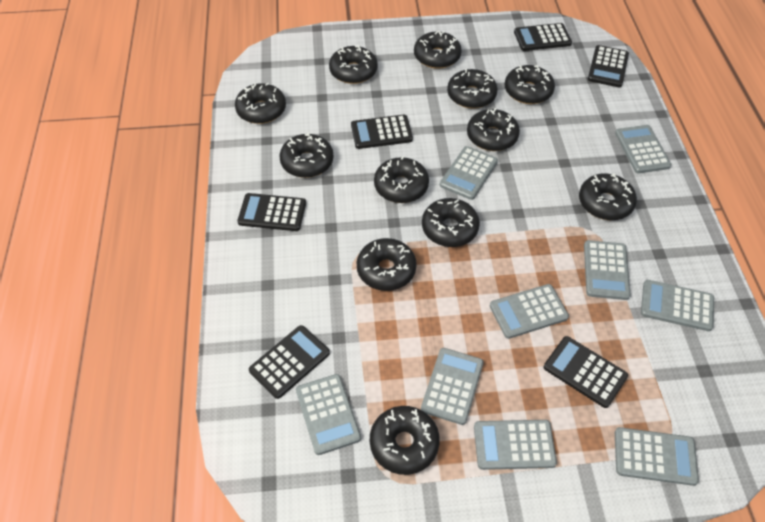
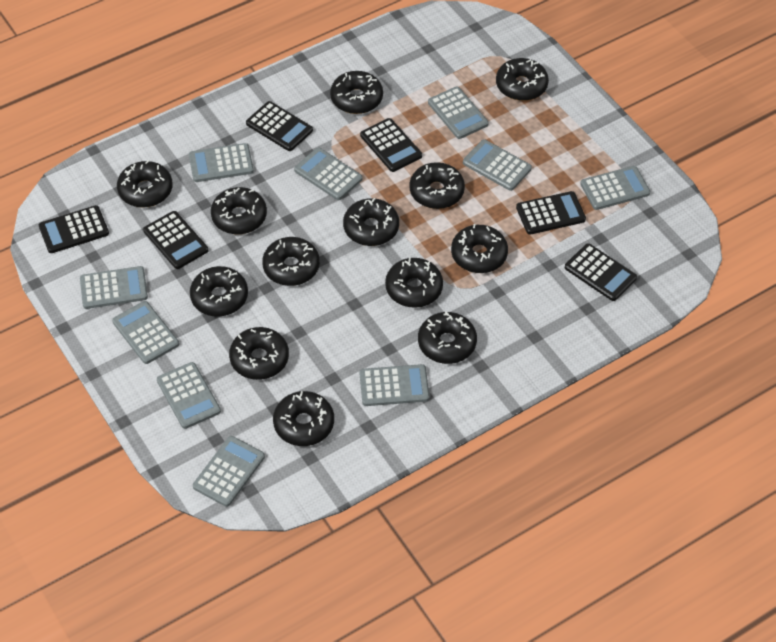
black donut: 12 -> 13
grey calculator: 9 -> 10

